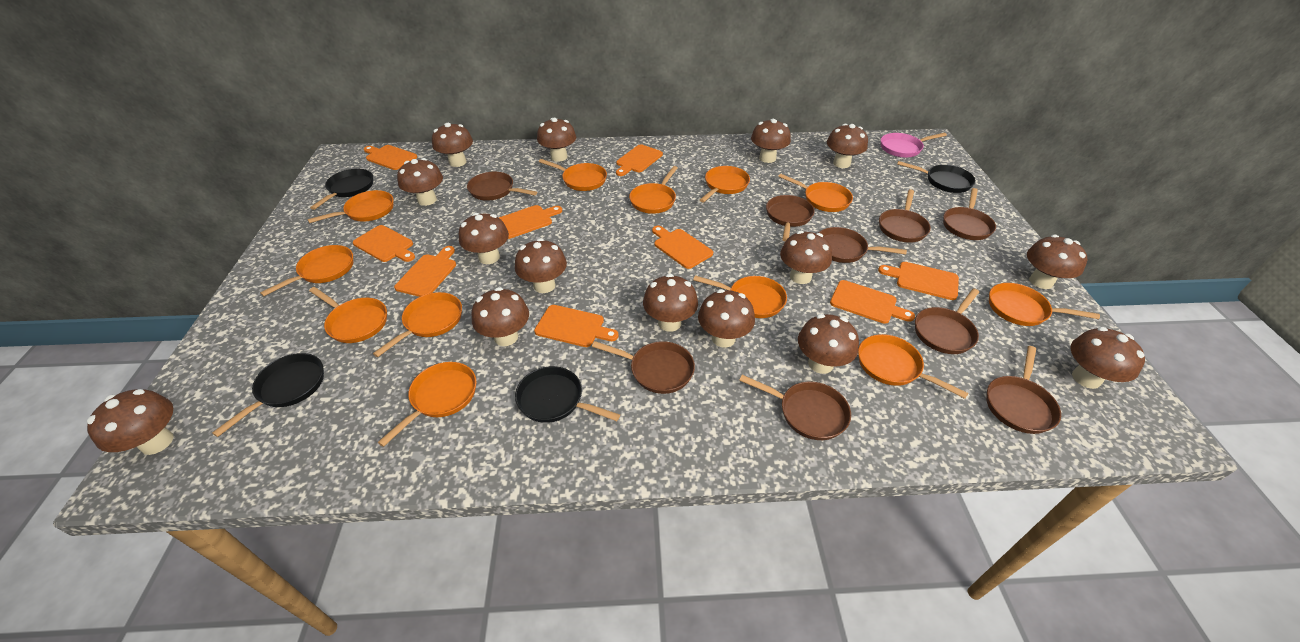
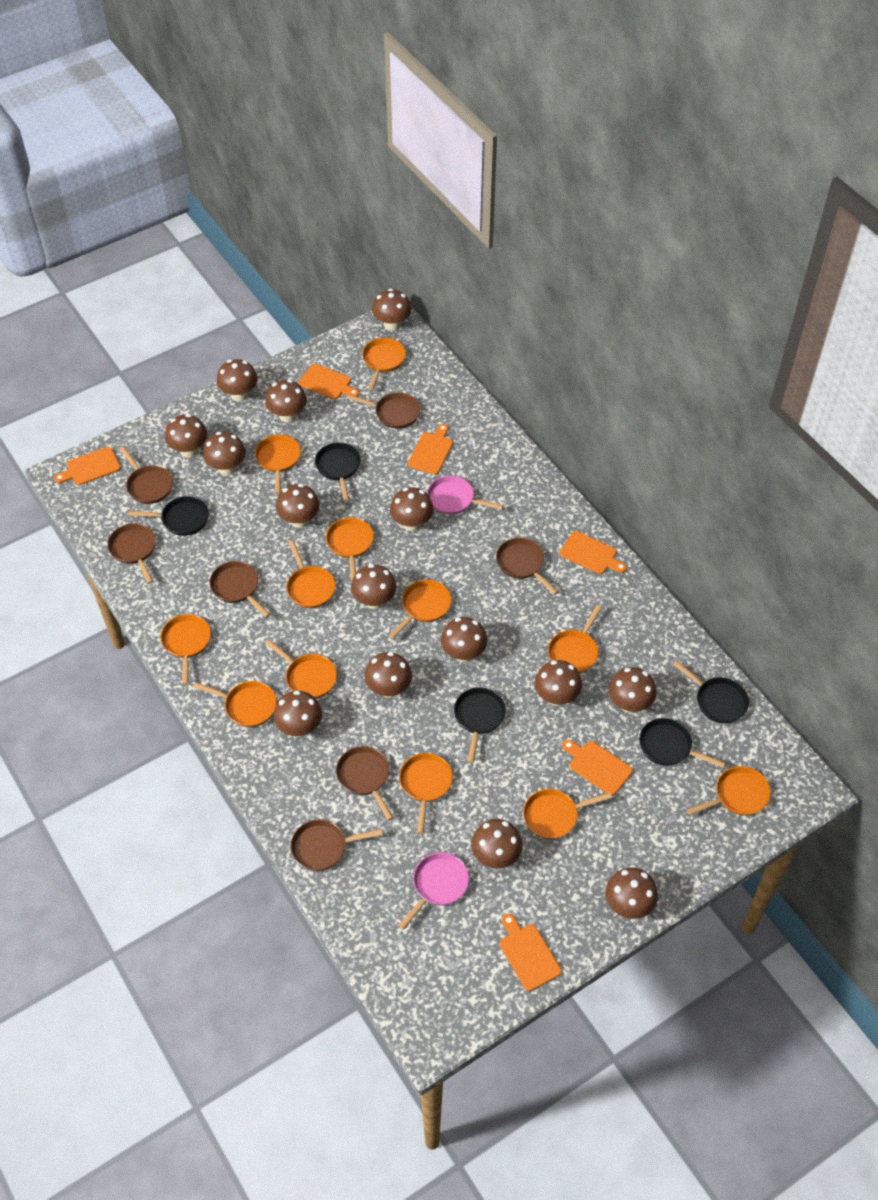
black pan: 4 -> 5
brown pan: 9 -> 7
orange cutting board: 9 -> 6
pink pan: 1 -> 2

